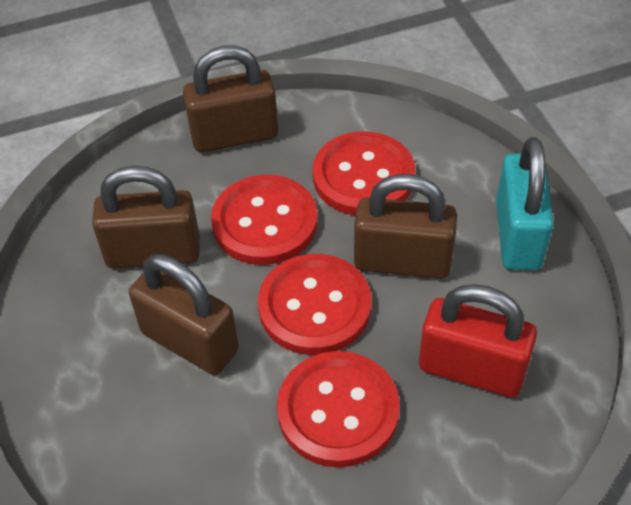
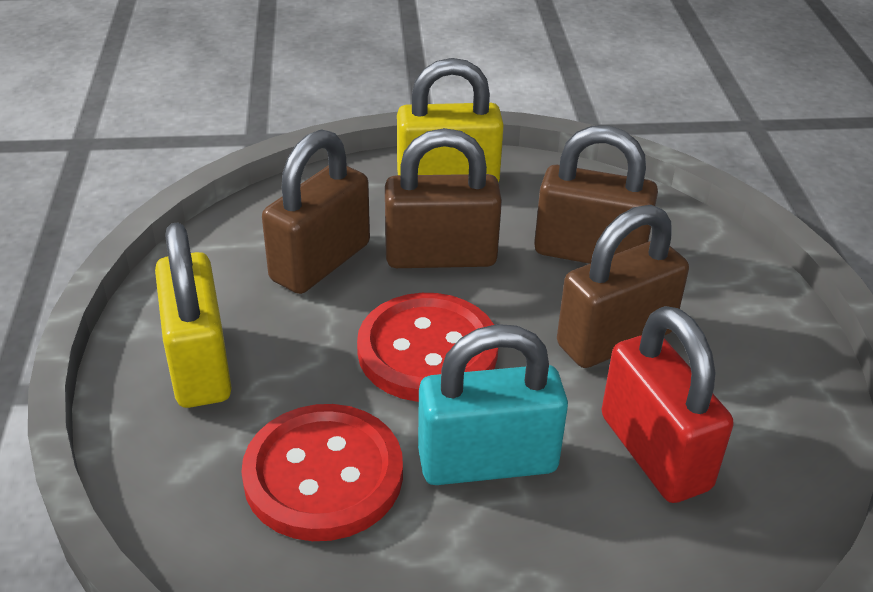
red button: 4 -> 2
yellow padlock: 0 -> 2

